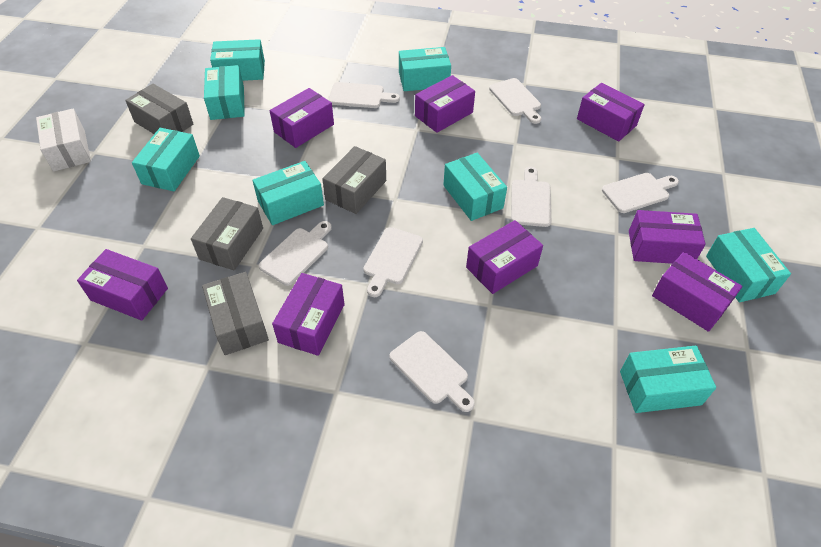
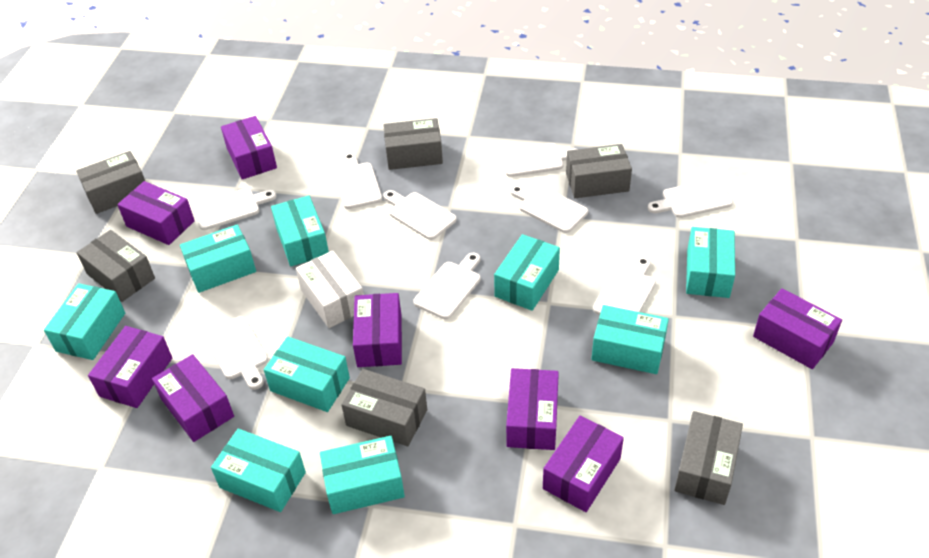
grey box: 4 -> 6
turquoise box: 8 -> 9
white cutting board: 7 -> 9

